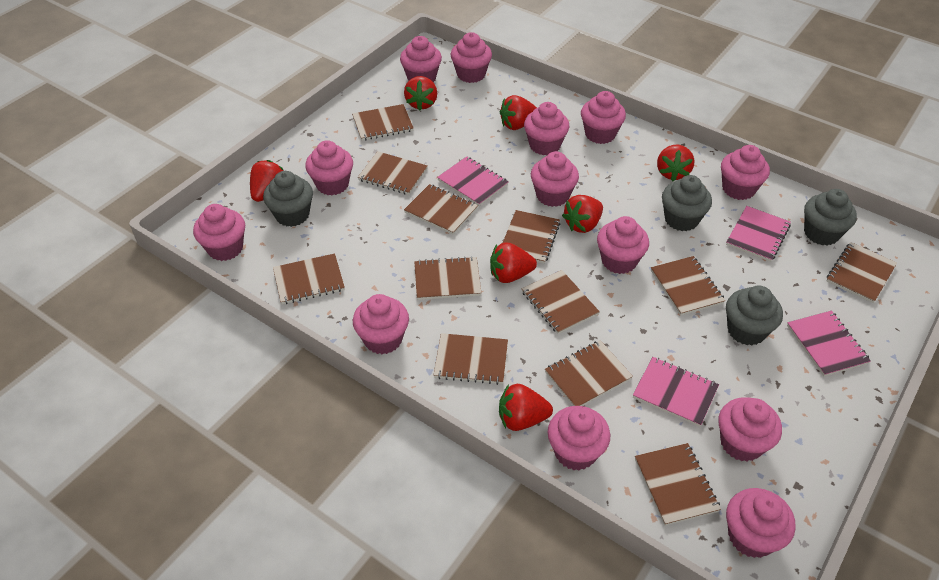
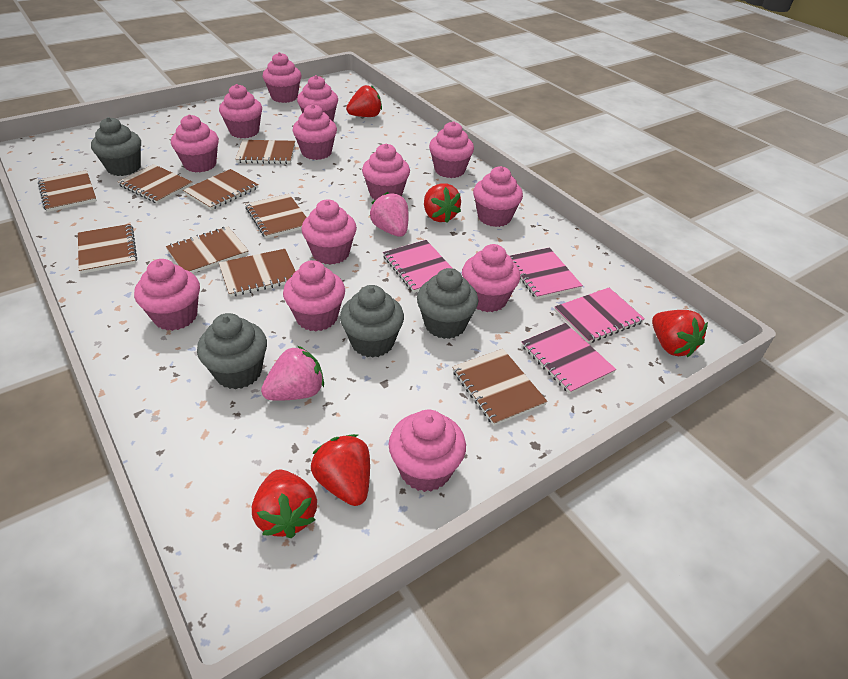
brown notebook: 12 -> 9
pink strawberry: 0 -> 2
red strawberry: 7 -> 5

